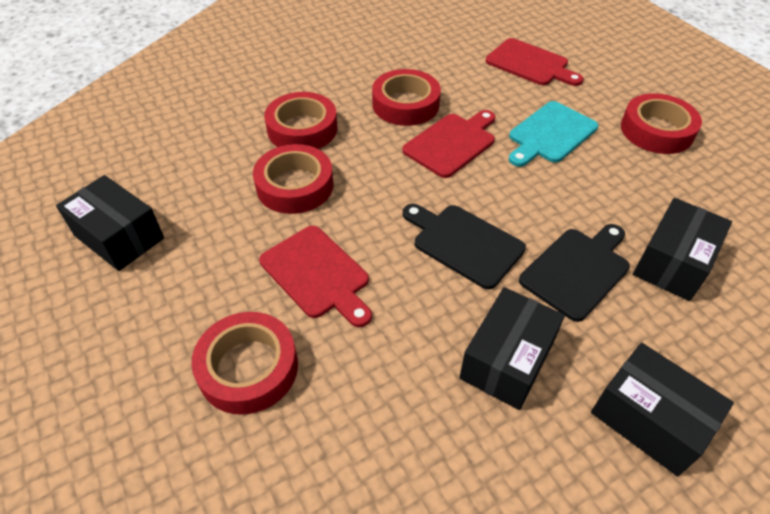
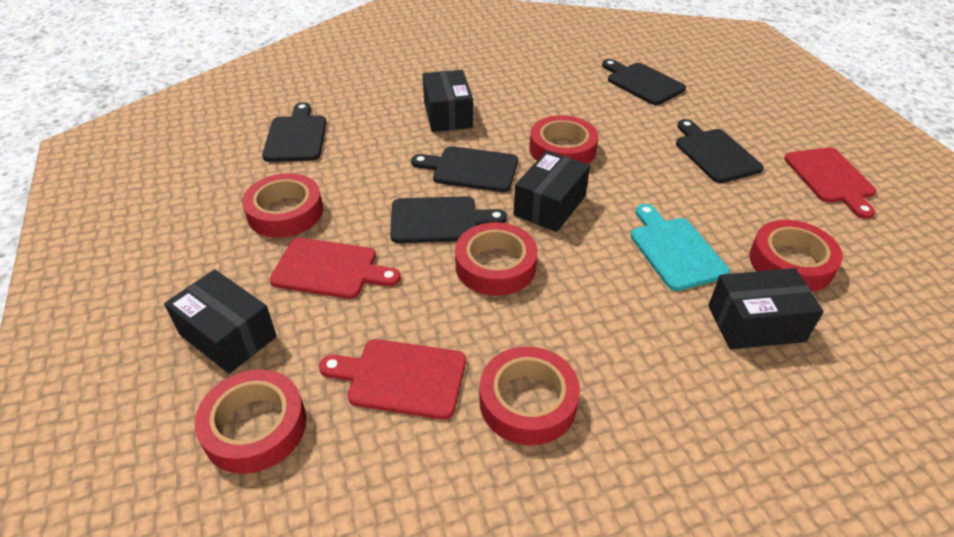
black cutting board: 2 -> 5
red tape: 5 -> 6

